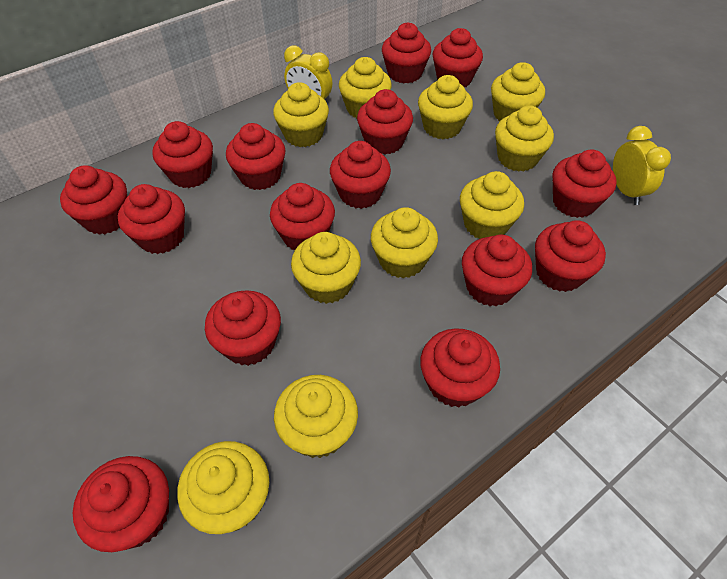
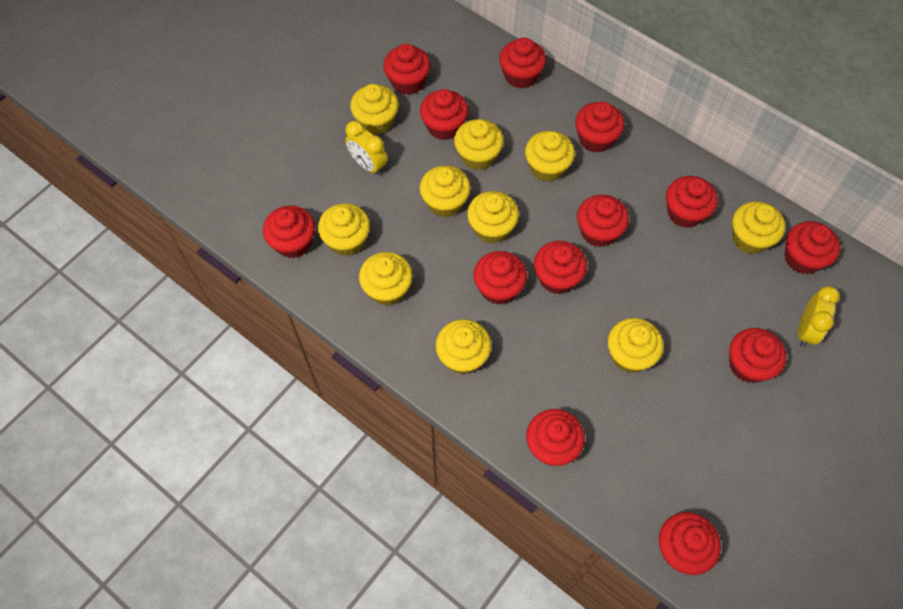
red cupcake: 15 -> 13

